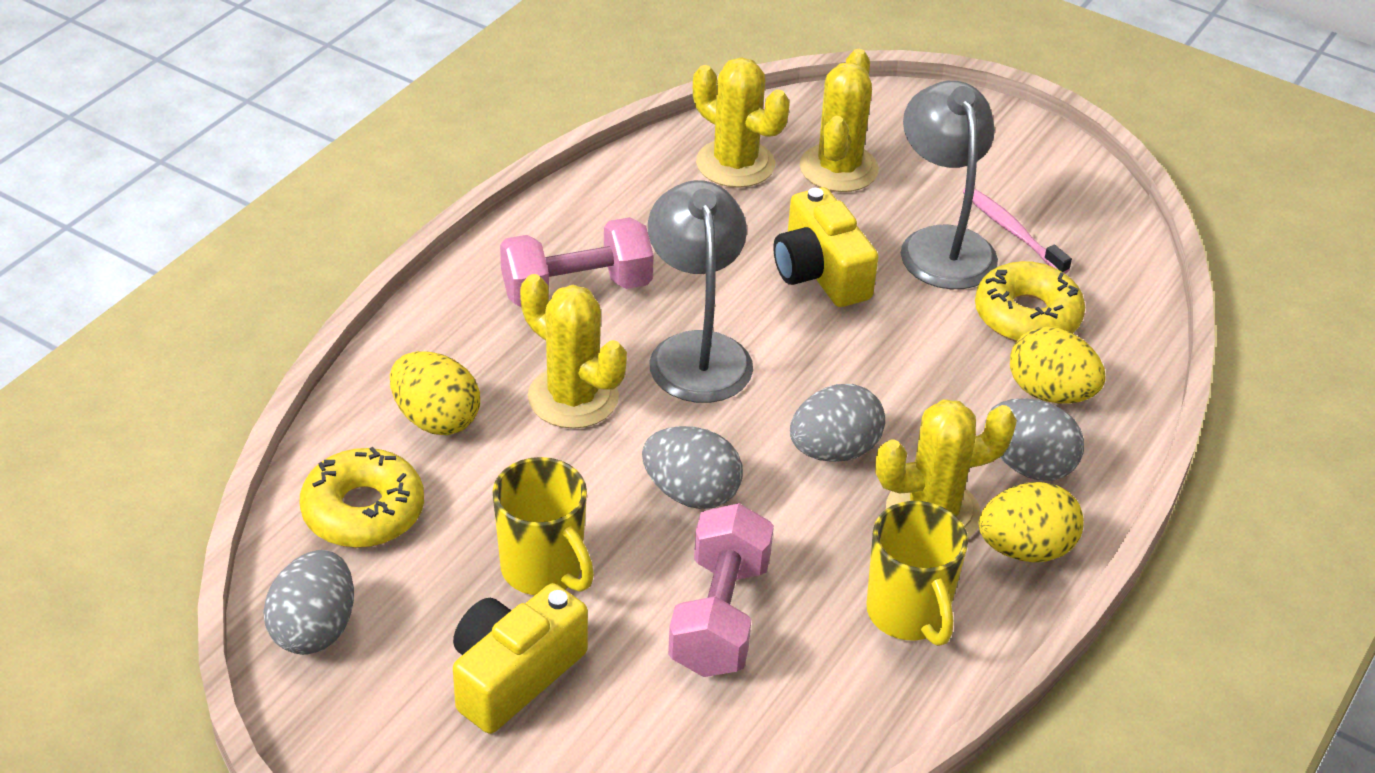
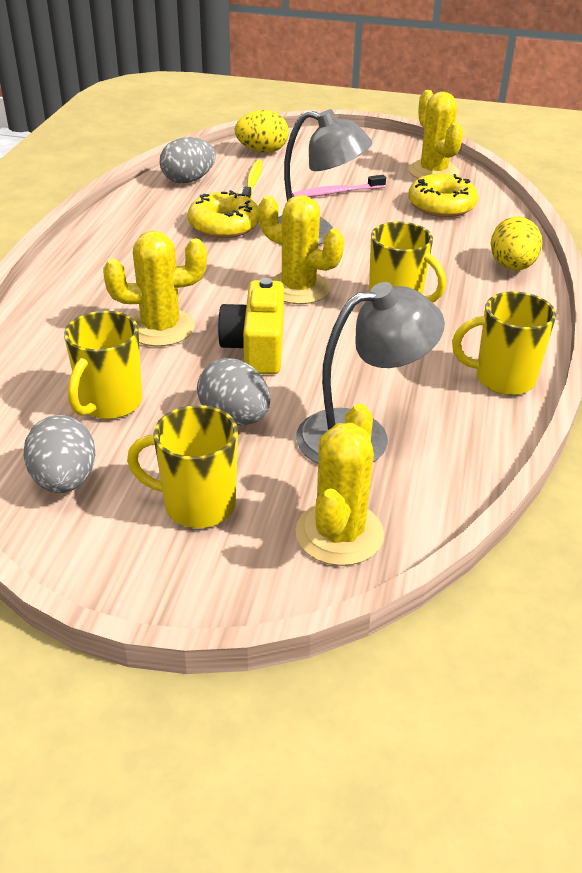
grey egg: 4 -> 3
pink dumbbell: 2 -> 0
yellow camera: 2 -> 1
yellow egg: 3 -> 2
yellow mug: 2 -> 4
yellow toothbrush: 0 -> 1

